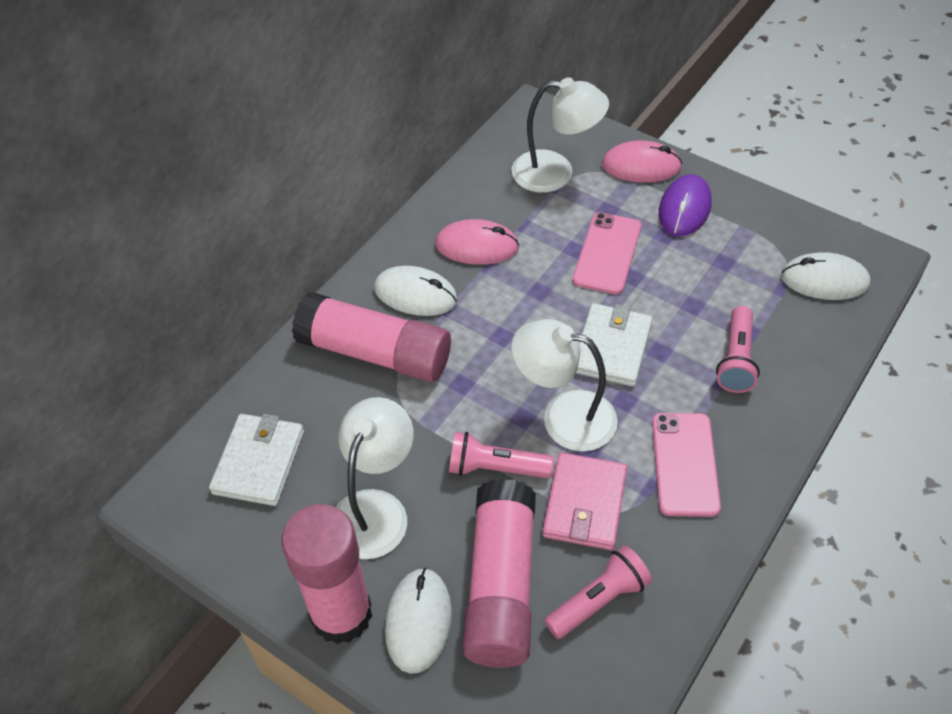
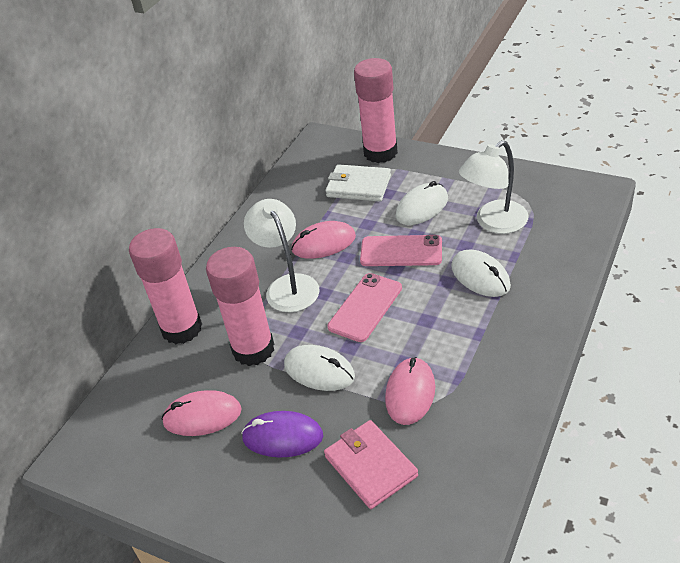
pink flashlight: 3 -> 0
pink mouse: 2 -> 3
white lamp: 3 -> 2
white wallet: 2 -> 1

